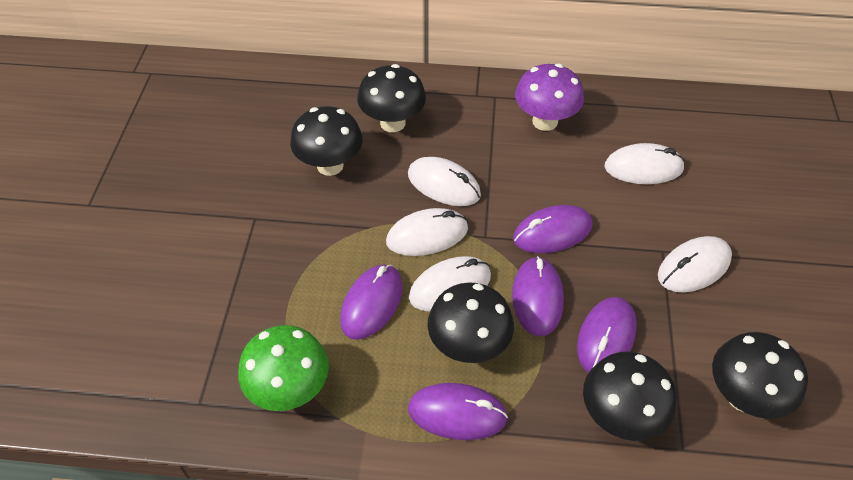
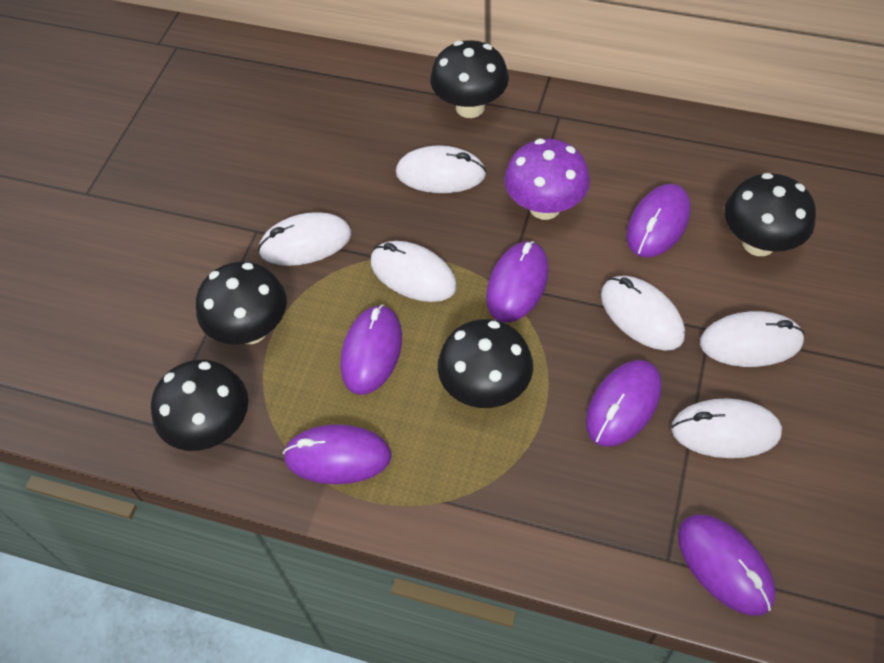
green mushroom: 1 -> 0
purple mouse: 5 -> 6
white mouse: 5 -> 6

